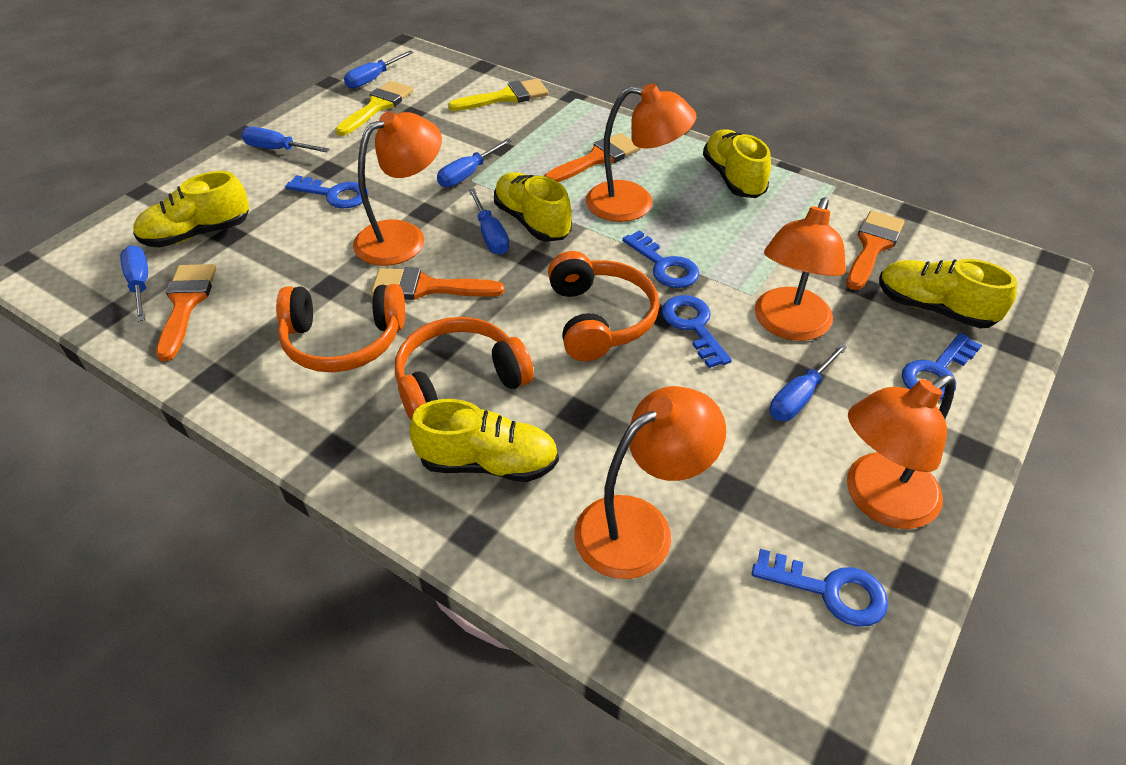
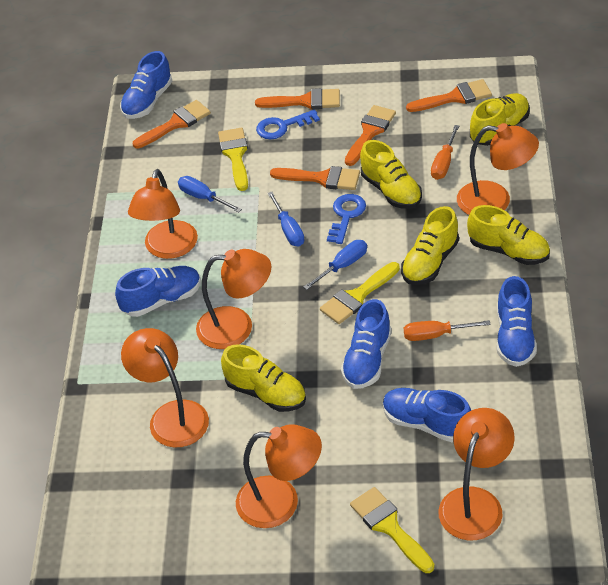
blue key: 5 -> 2
blue screwdriver: 6 -> 3
blue shoe: 0 -> 5
orange brush: 4 -> 5
orange headphones: 3 -> 0
orange lamp: 5 -> 6
orange screwdriver: 0 -> 2
yellow brush: 2 -> 3

